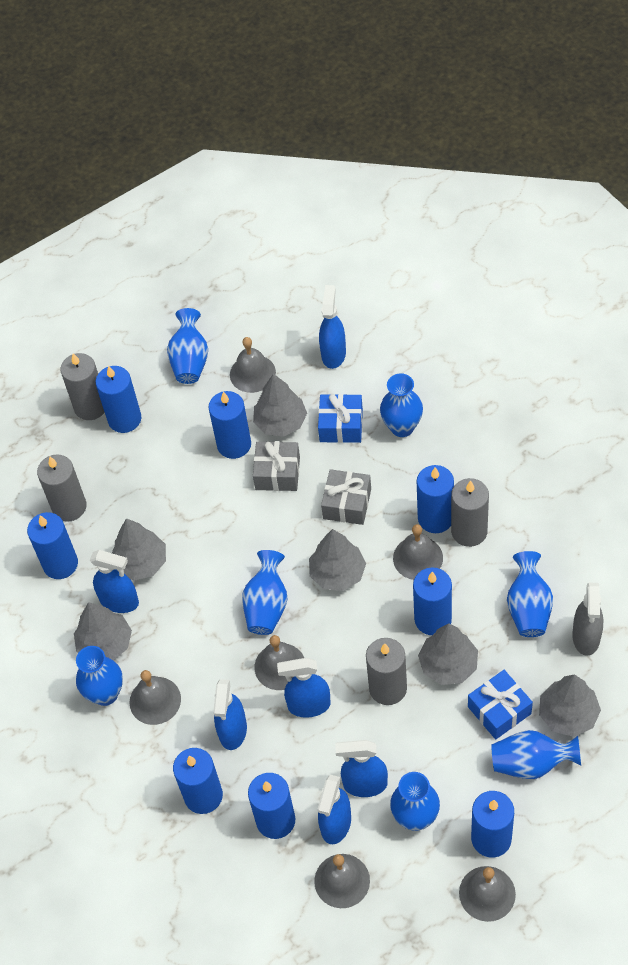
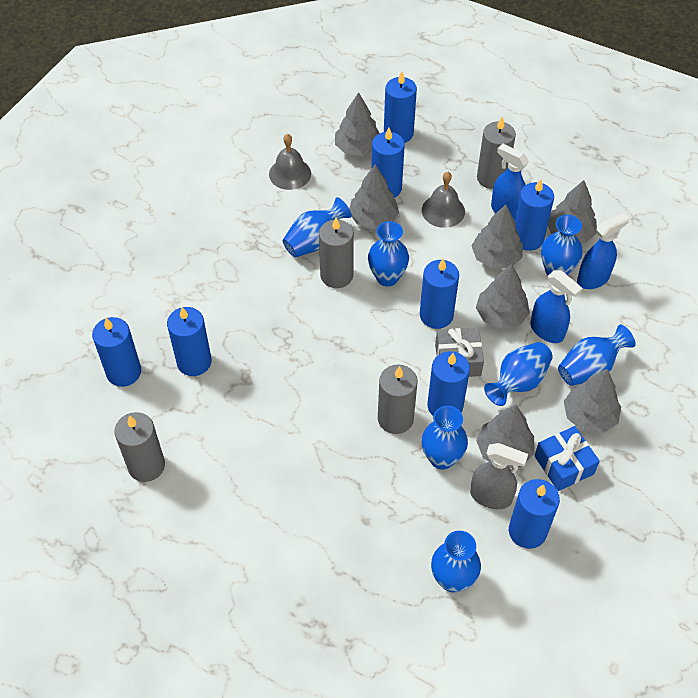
blue gift: 2 -> 1
blue spray bottle: 6 -> 3
grey bell: 6 -> 2
grey gift: 2 -> 1
grey tree: 6 -> 7

